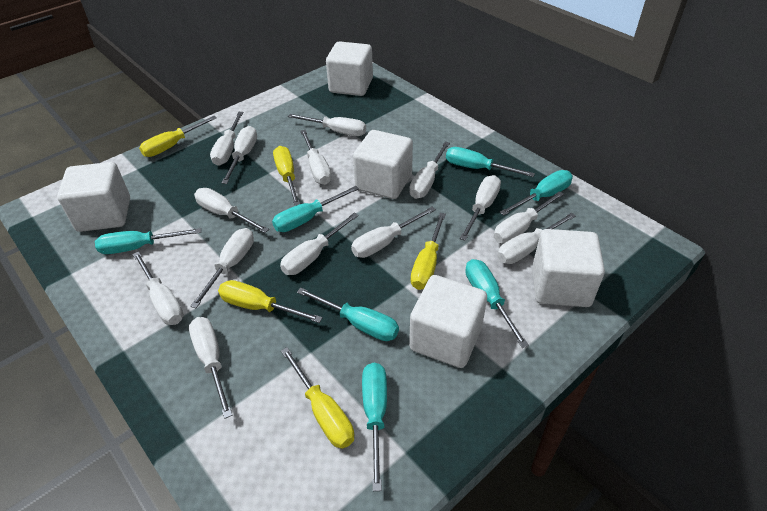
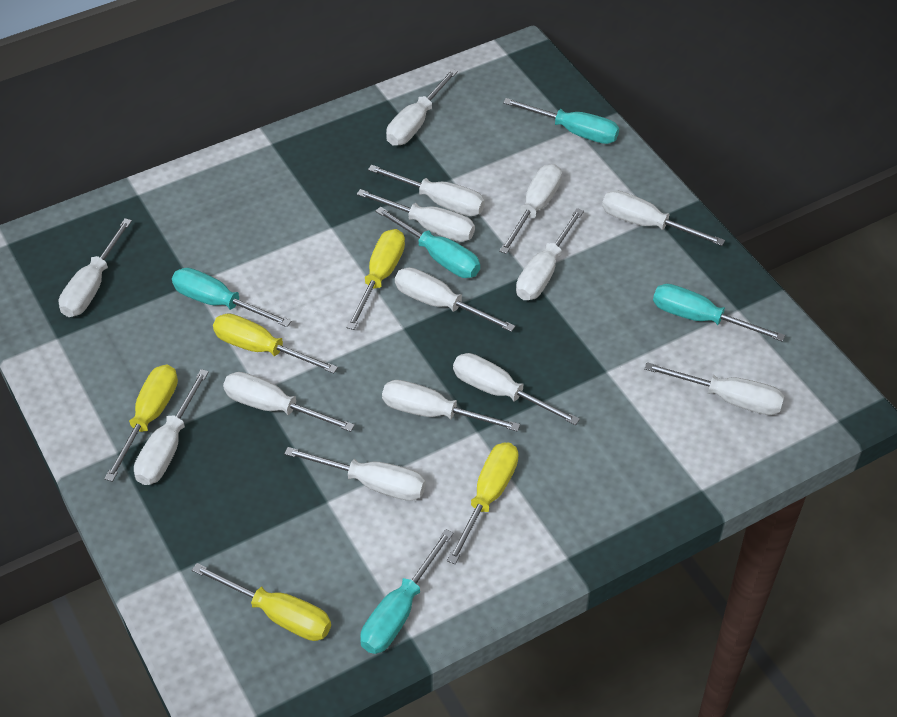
turquoise screwdriver: 7 -> 5
white cube: 5 -> 0

